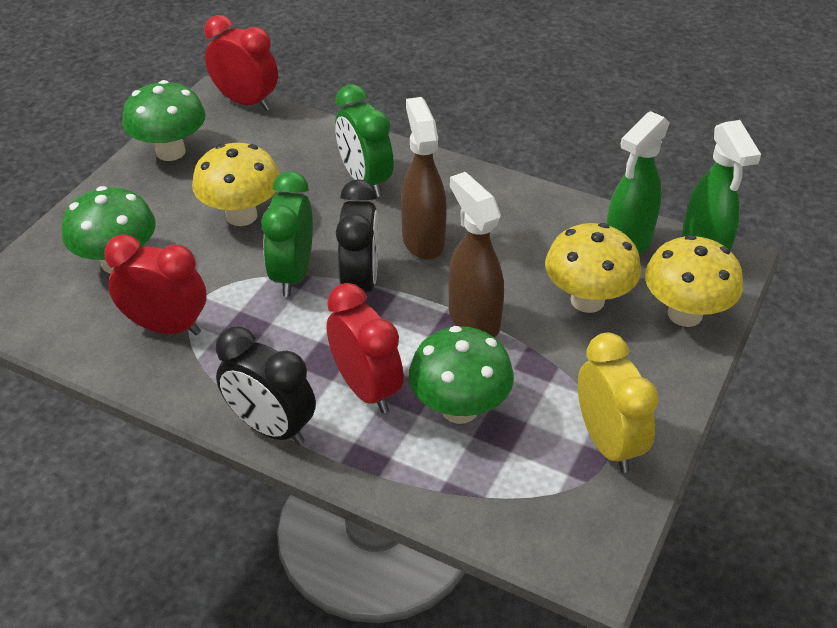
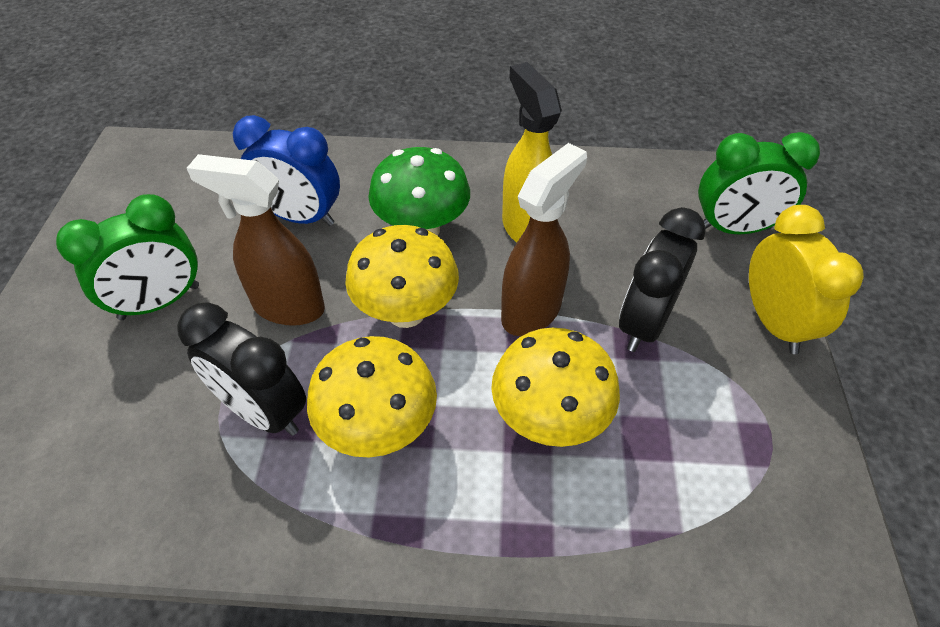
blue clock: 0 -> 1
green mushroom: 3 -> 1
green spray bottle: 2 -> 0
red clock: 3 -> 0
yellow spray bottle: 0 -> 1

